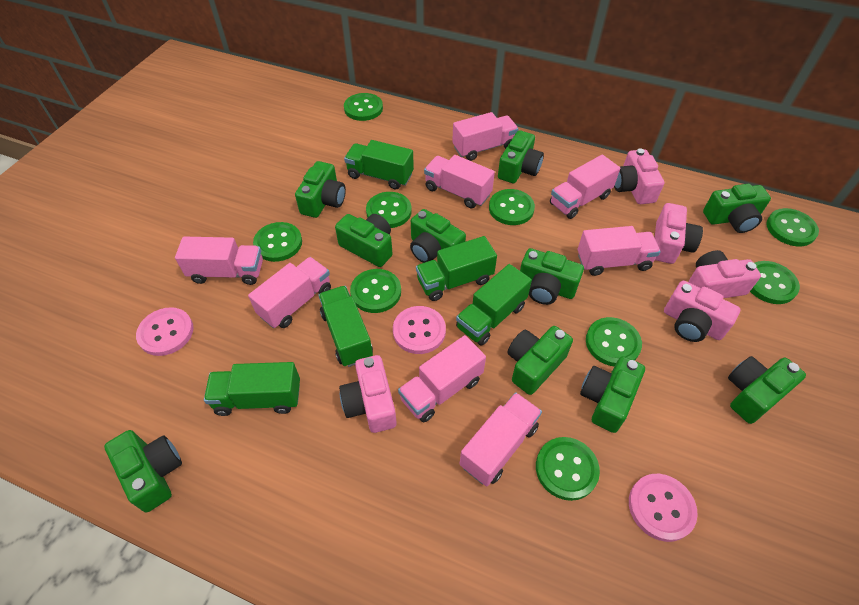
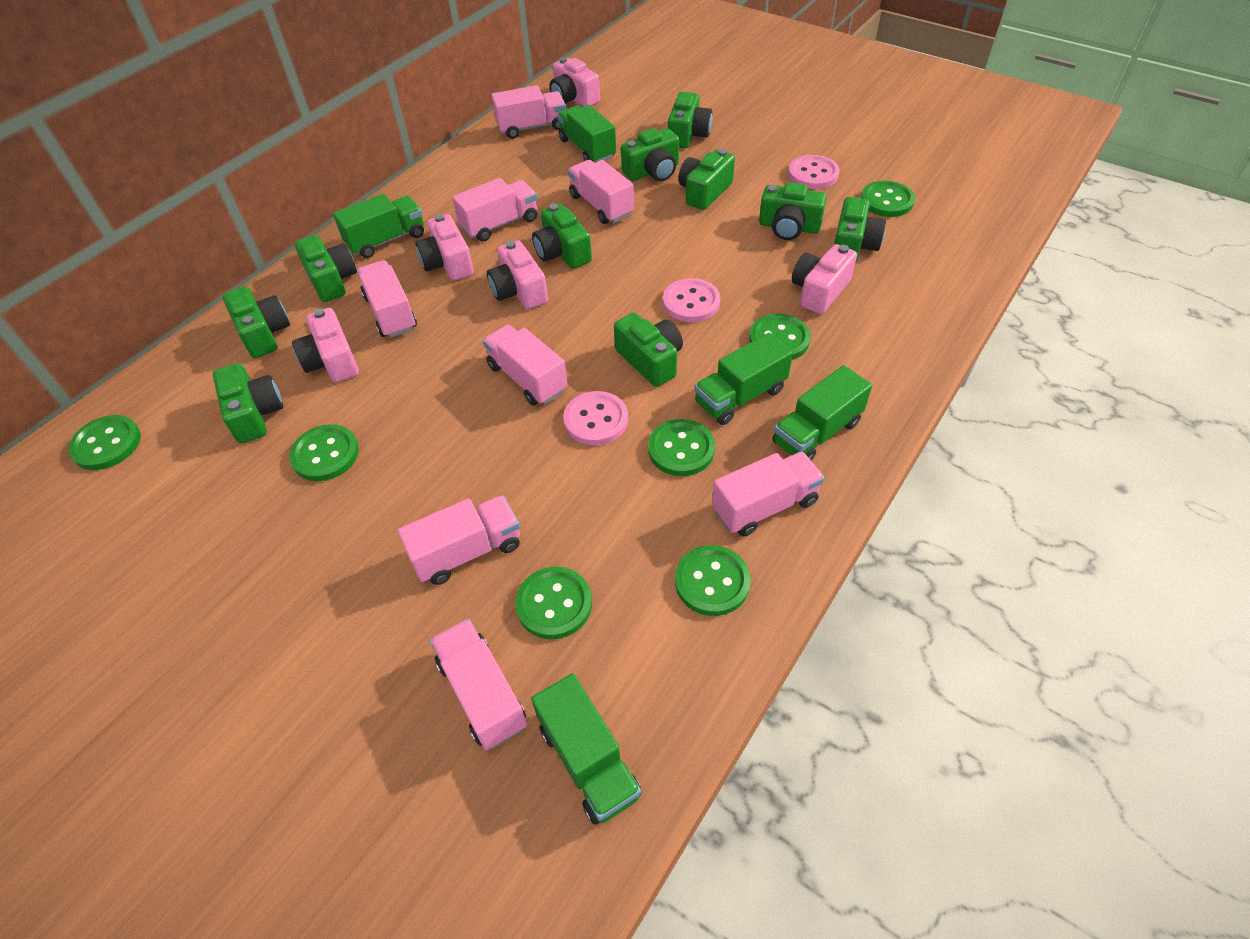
green button: 9 -> 7

